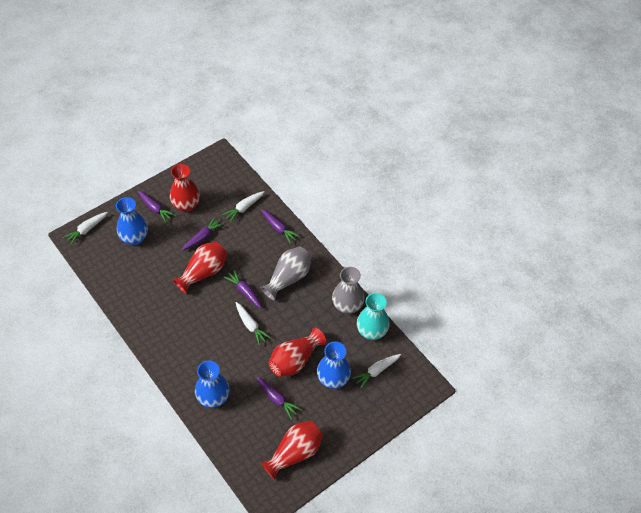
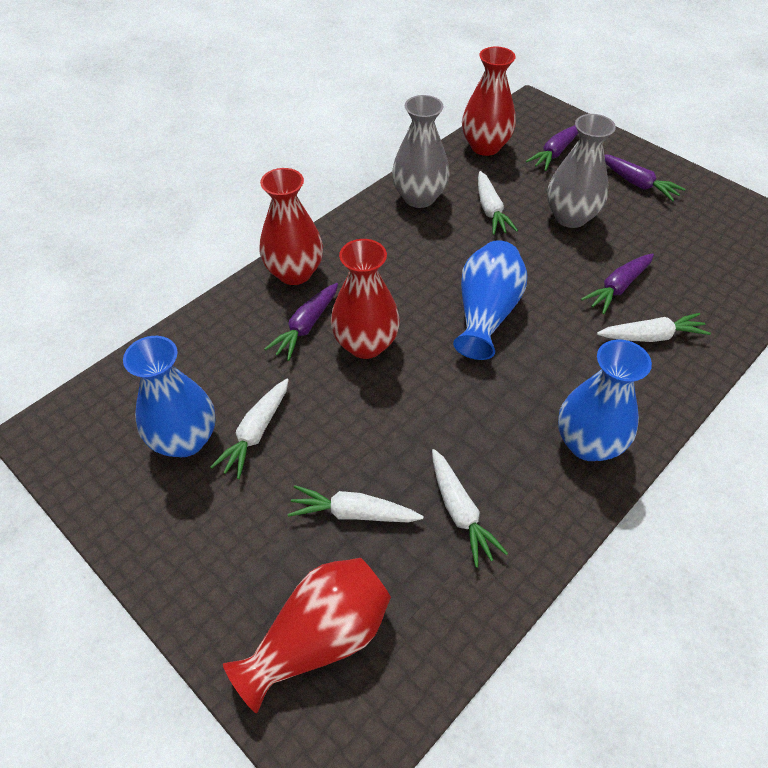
purple carrot: 5 -> 4
turquoise vase: 1 -> 0
white carrot: 4 -> 5

